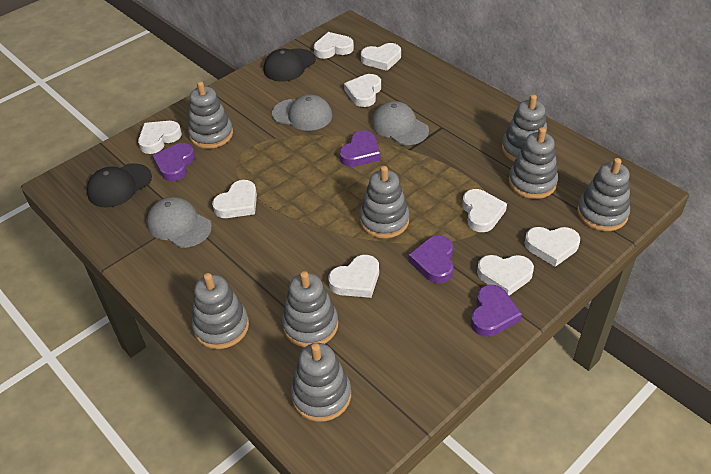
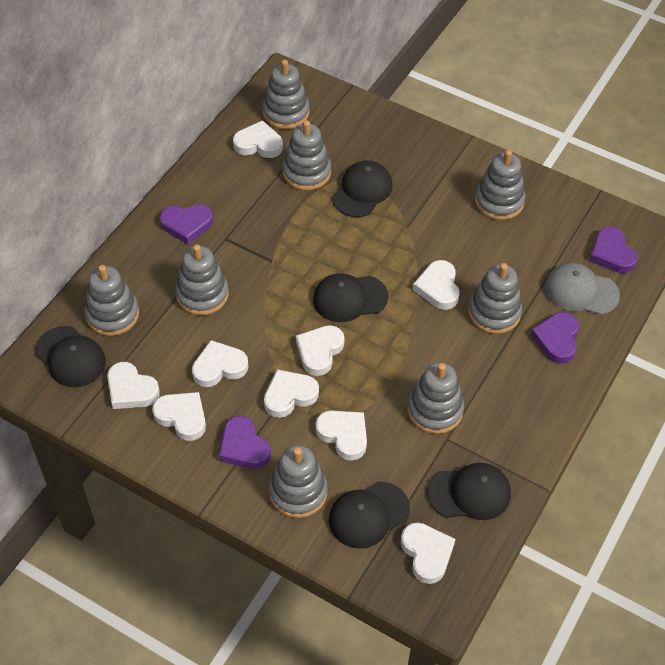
black cap: 2 -> 5
grey cap: 3 -> 1

